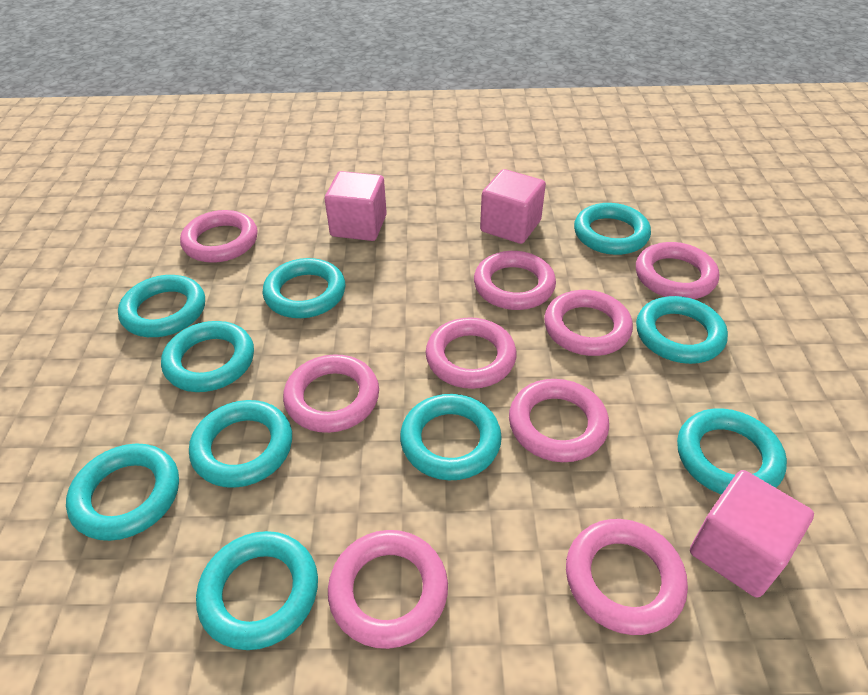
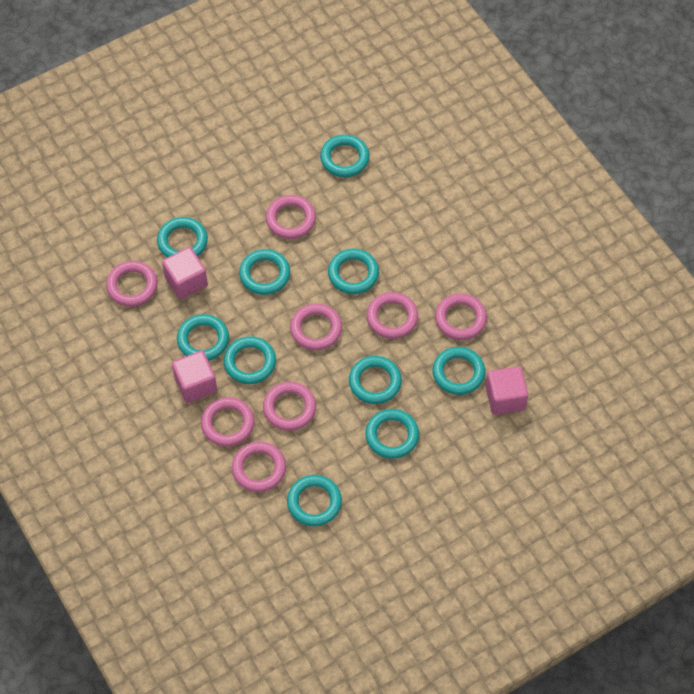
pink ring: 9 -> 8

